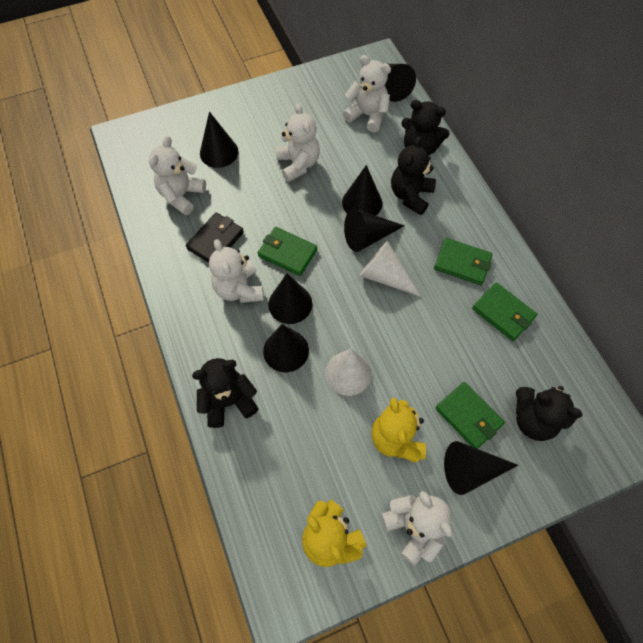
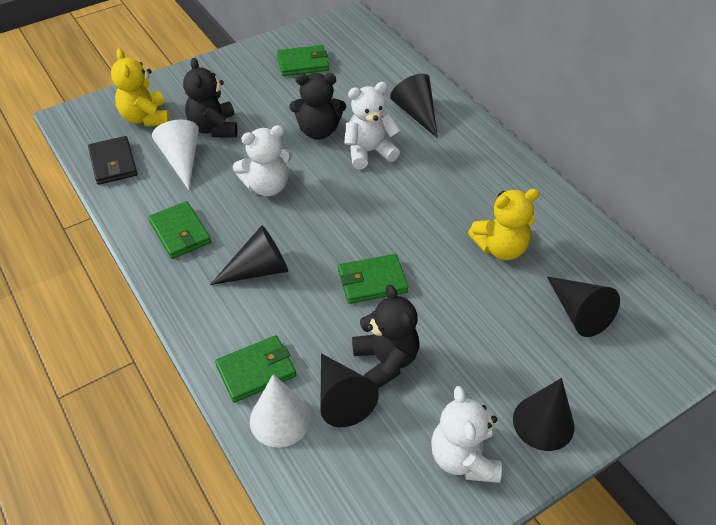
black cone: 7 -> 5
black teddy bear: 4 -> 3
white teddy bear: 5 -> 3

